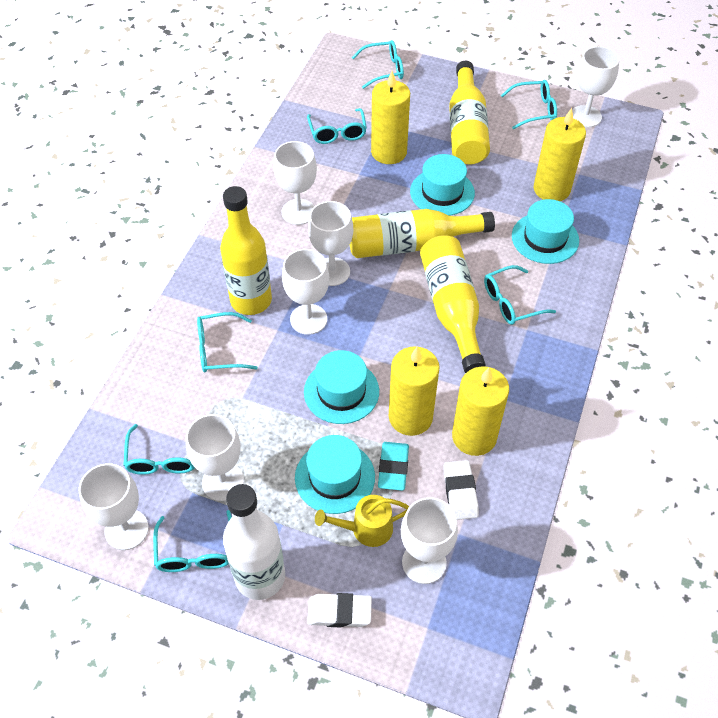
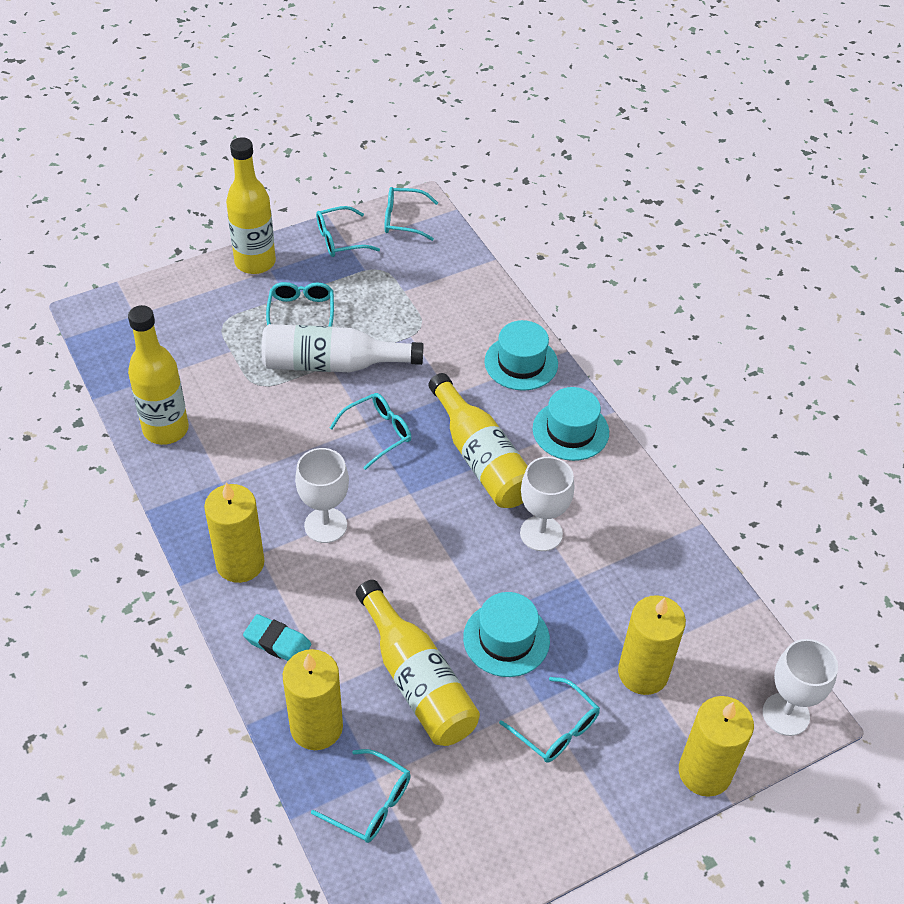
turquoise glasses: 7 -> 6
turquoise hat: 4 -> 3
white eraser: 2 -> 0
white goblet: 7 -> 3
yellow watering can: 1 -> 0

